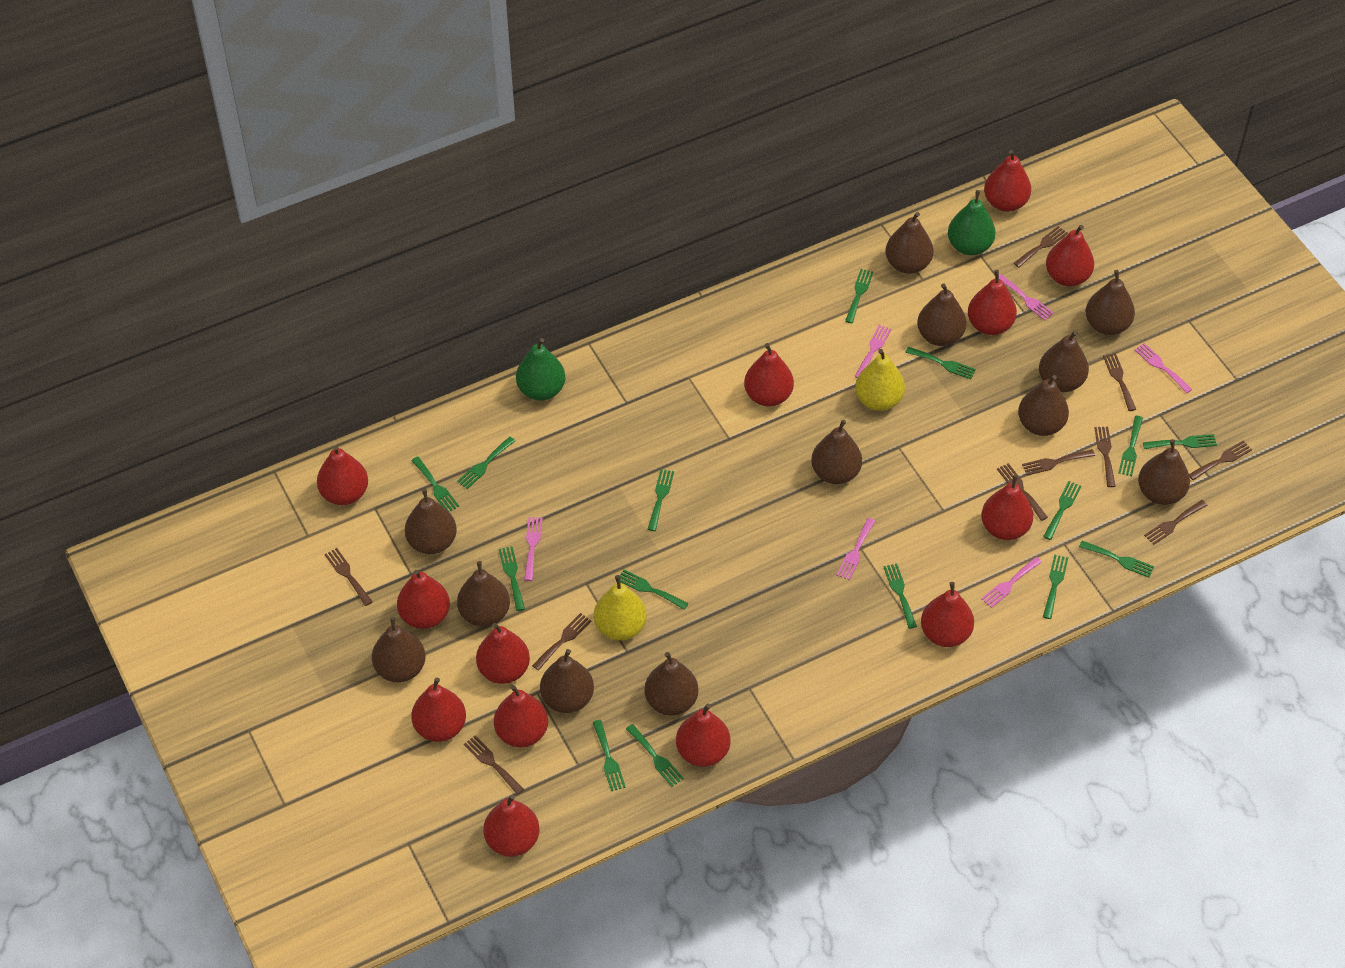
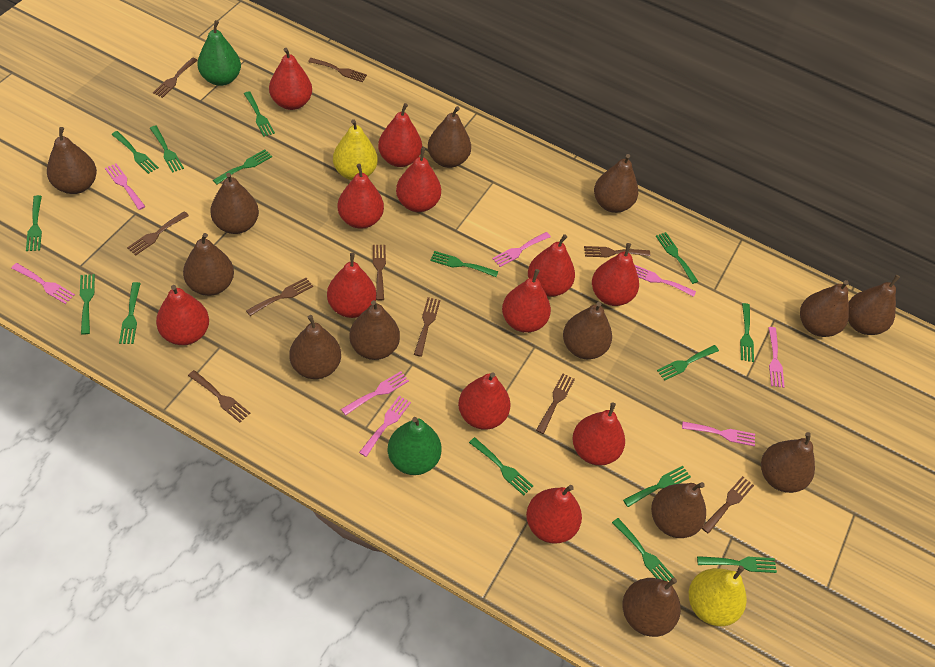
brown pear: 12 -> 13
pink fork: 6 -> 8
red pear: 13 -> 12

